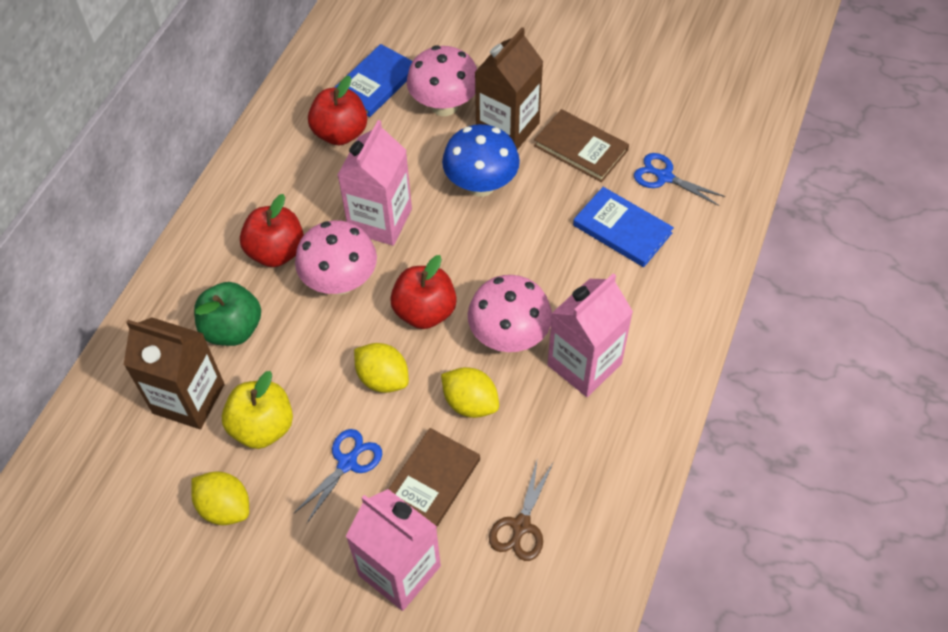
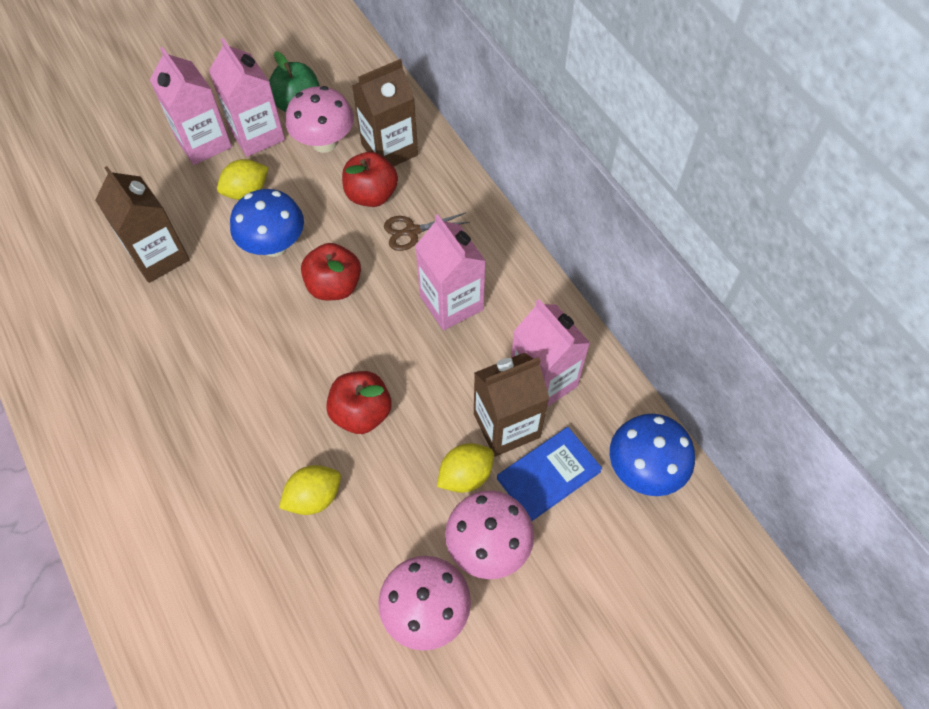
blue book: 2 -> 1
blue mushroom: 1 -> 2
blue scissors: 2 -> 0
brown book: 2 -> 0
brown carton: 2 -> 3
pink carton: 3 -> 4
yellow apple: 1 -> 0

